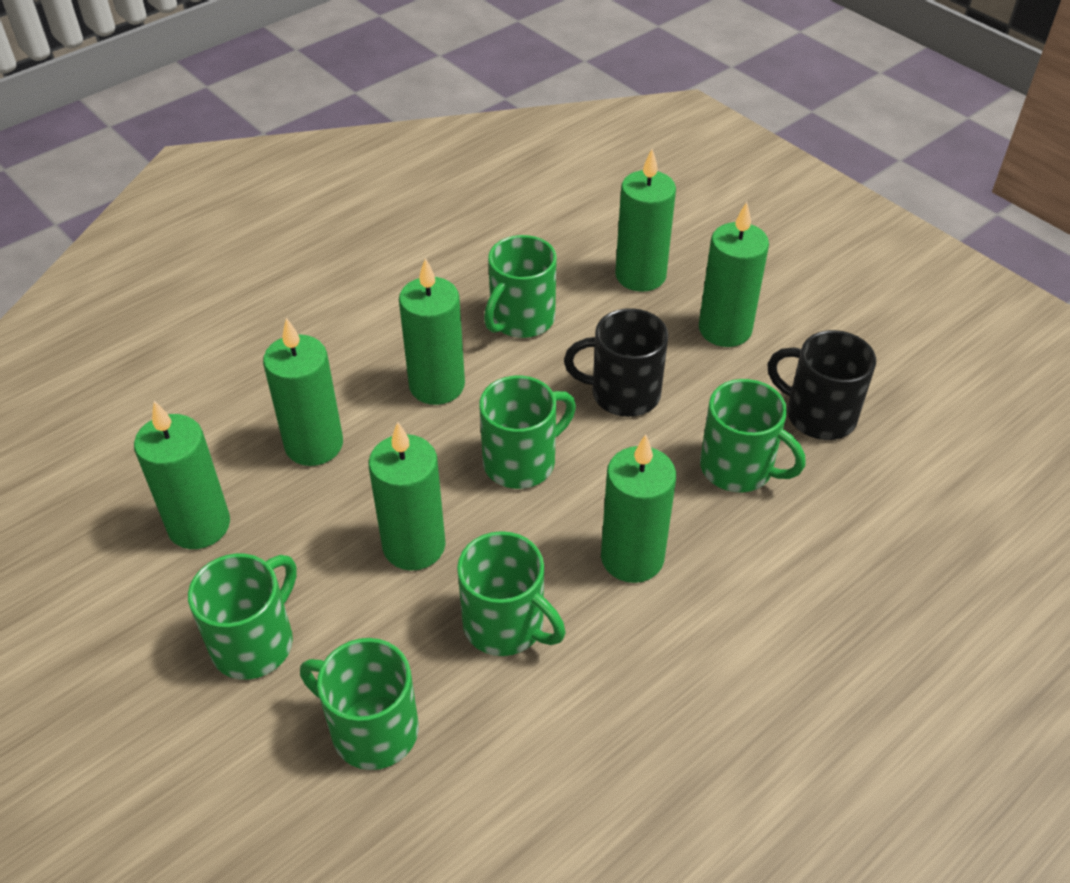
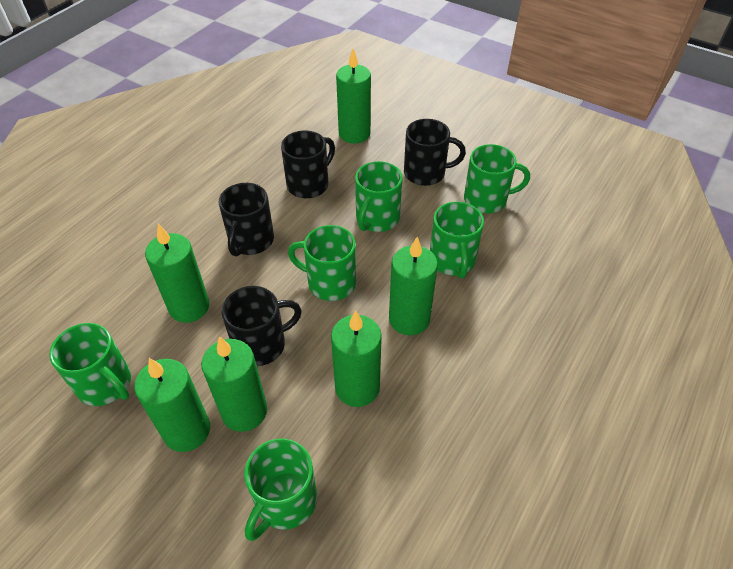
black mug: 2 -> 4
green candle: 7 -> 6

